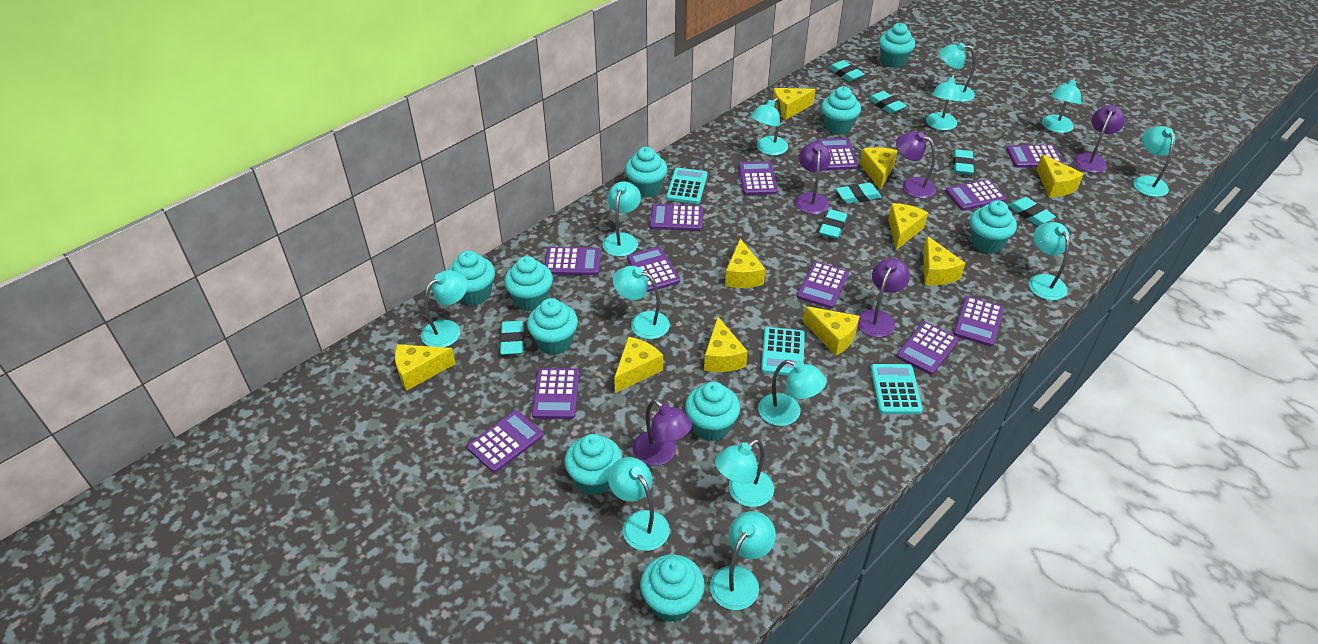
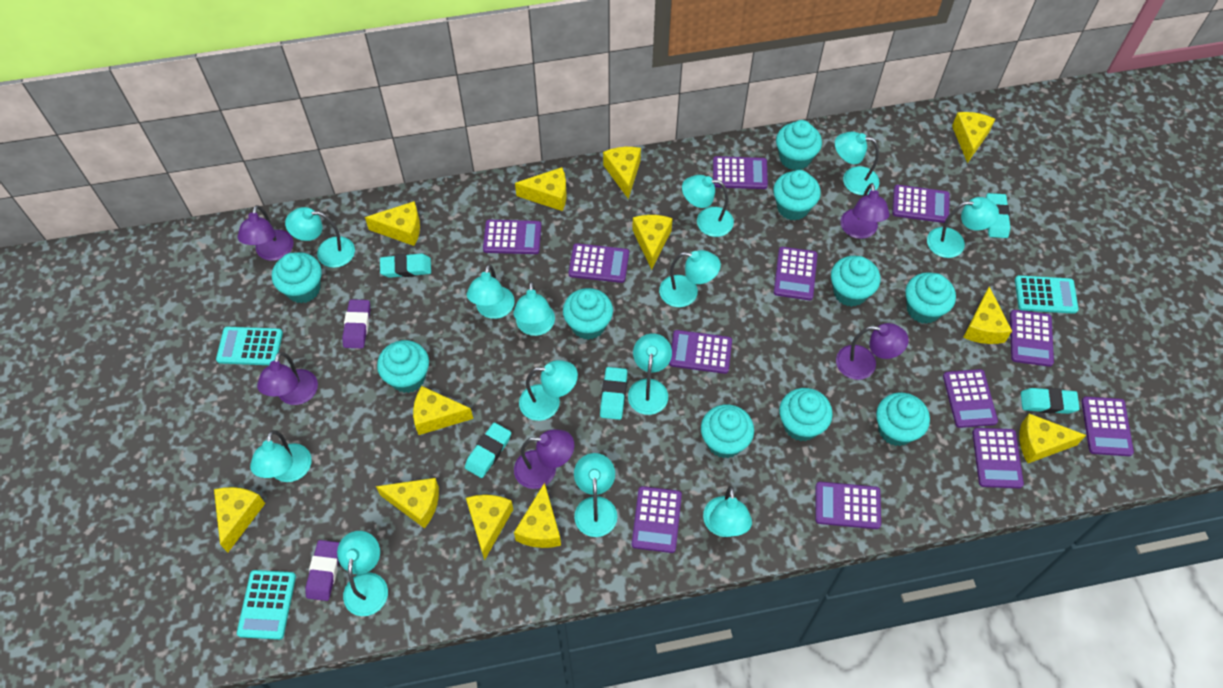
purple eraser: 0 -> 2
turquoise eraser: 7 -> 5
yellow cheese: 10 -> 12

